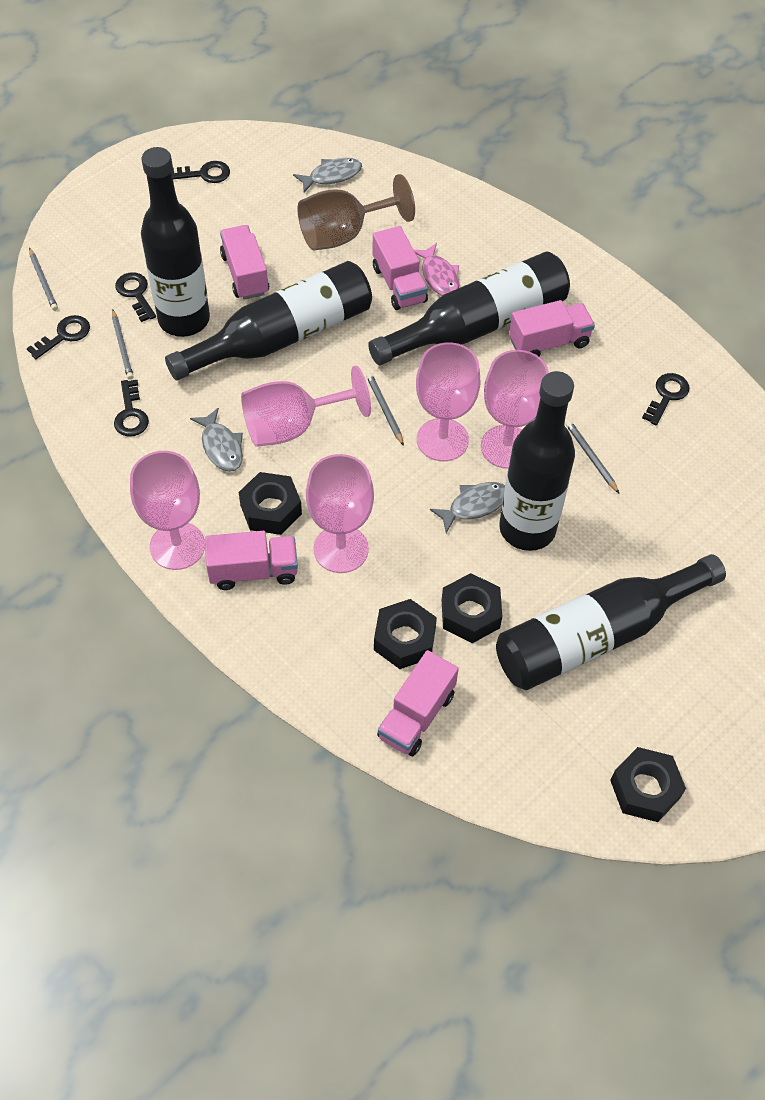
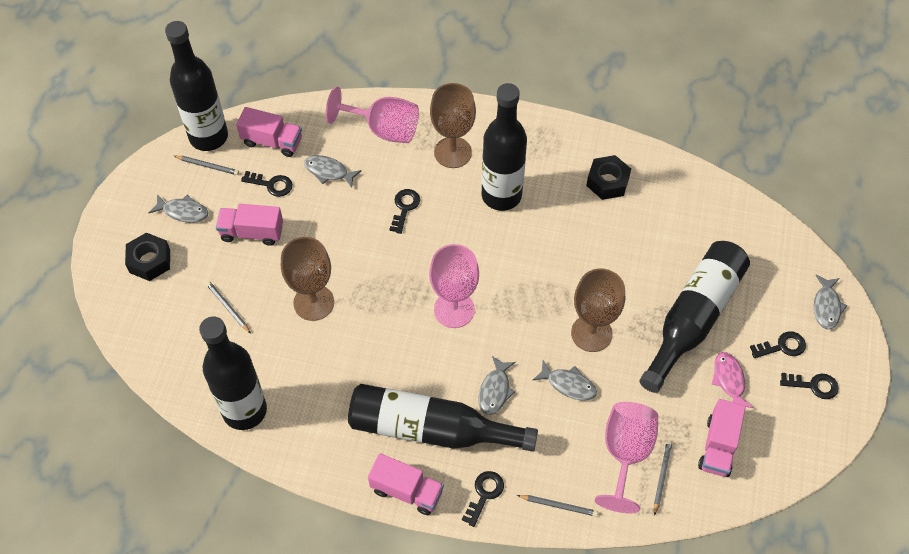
black nut: 4 -> 2
brown goblet: 1 -> 3
grey fish: 3 -> 5
pink goblet: 5 -> 3
pink truck: 5 -> 4

